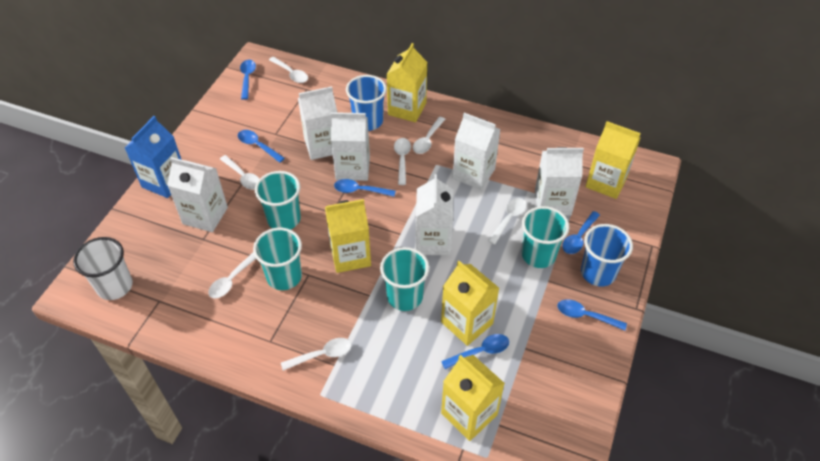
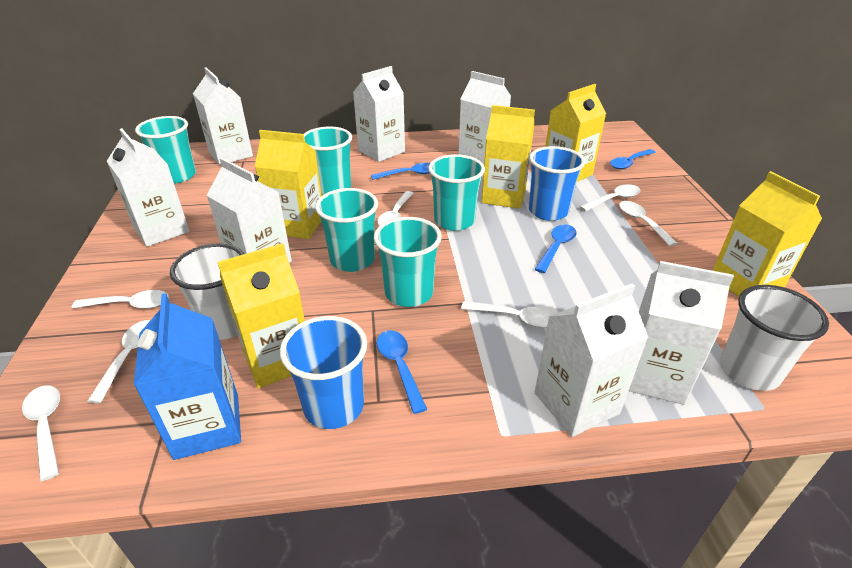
blue spoon: 6 -> 4
turquoise cup: 4 -> 5
white carton: 6 -> 7
white cup: 1 -> 2

